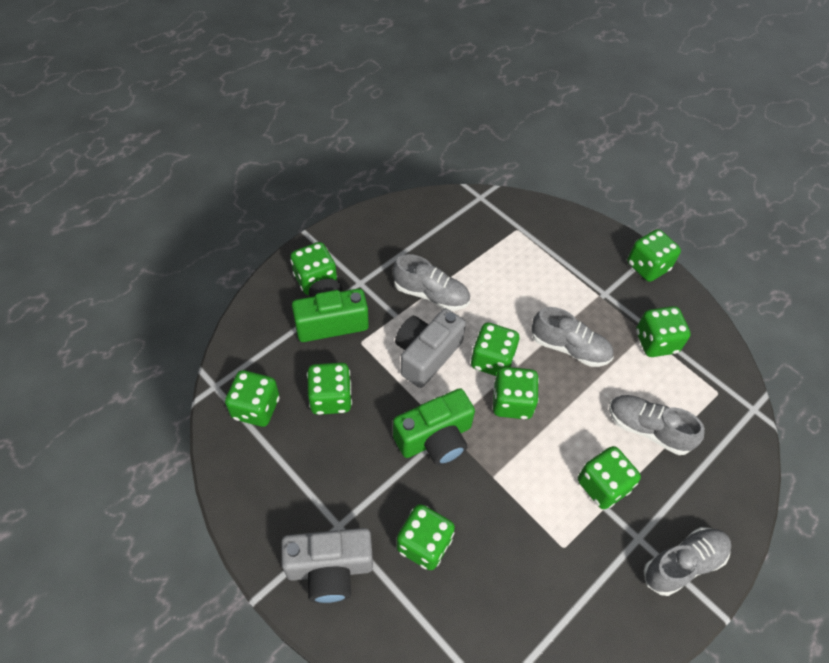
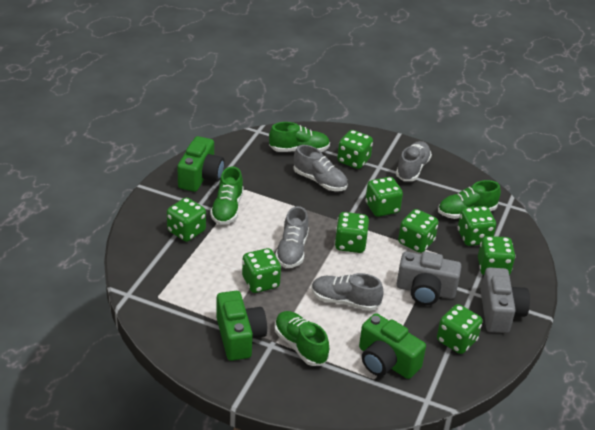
green camera: 2 -> 3
green shoe: 0 -> 4

